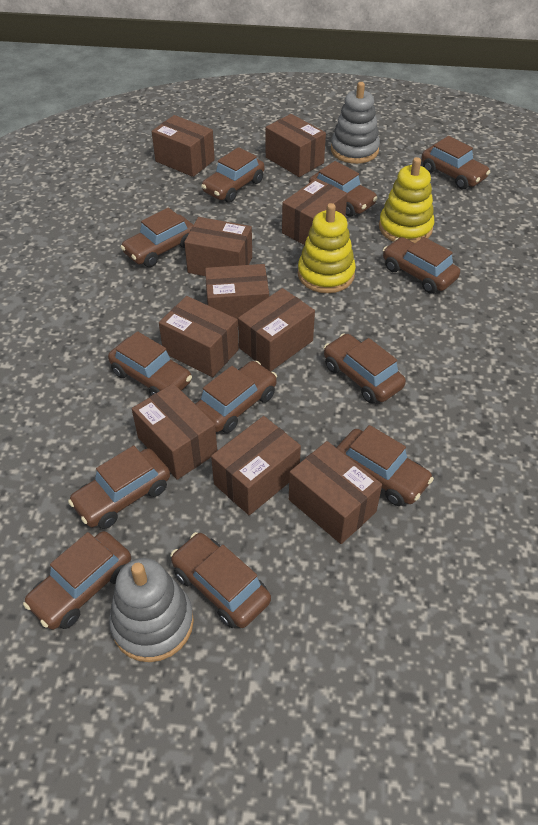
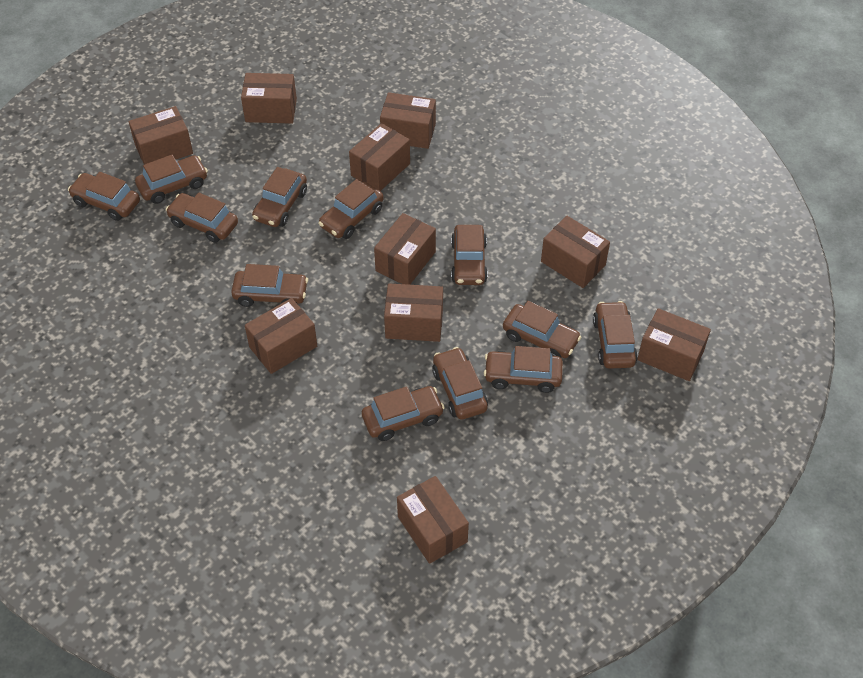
grey stacking toy: 2 -> 0
yellow stacking toy: 2 -> 0

